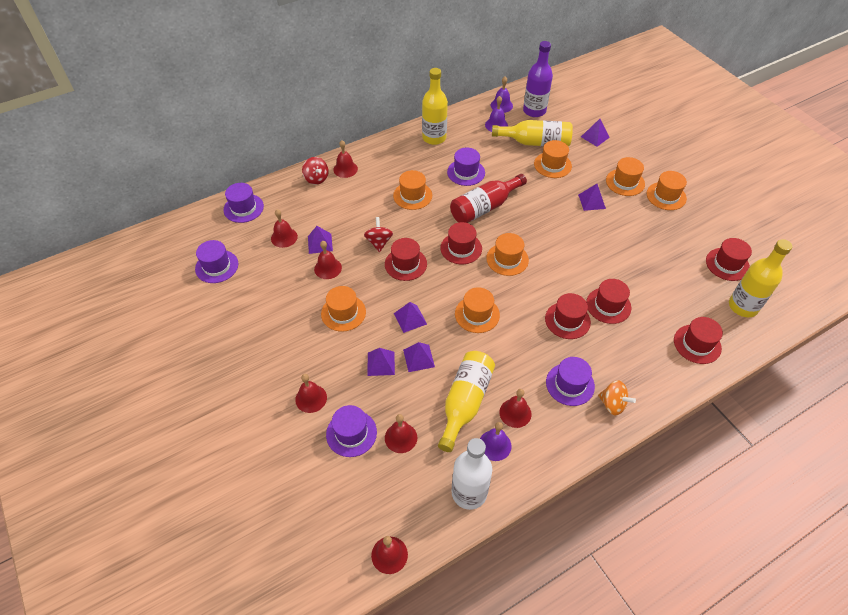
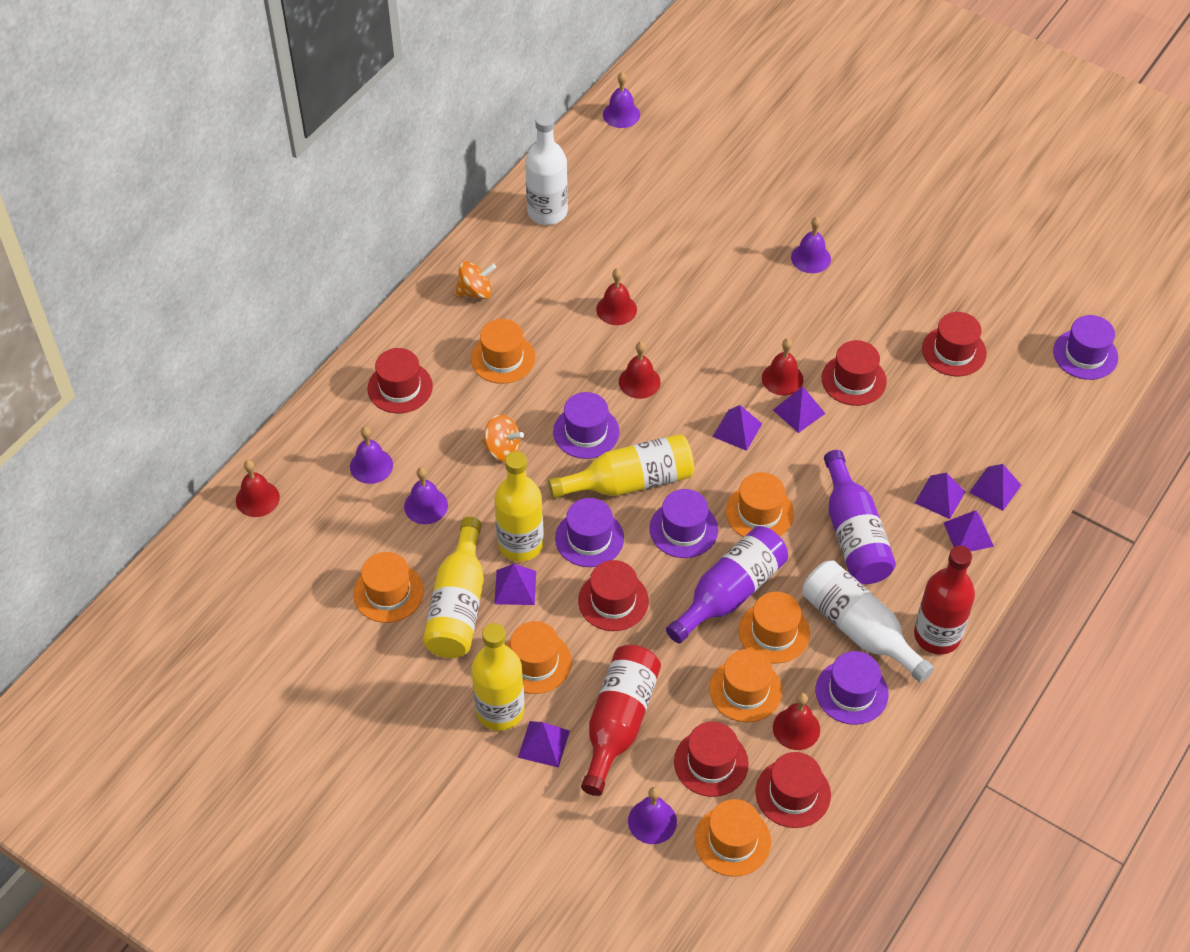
orange spinning top: 1 -> 2
purple bell: 3 -> 5
purple bottle: 1 -> 2
purple pyramid: 6 -> 7
red bell: 7 -> 5
red bottle: 1 -> 2
red spinning top: 2 -> 0
white bottle: 1 -> 2

